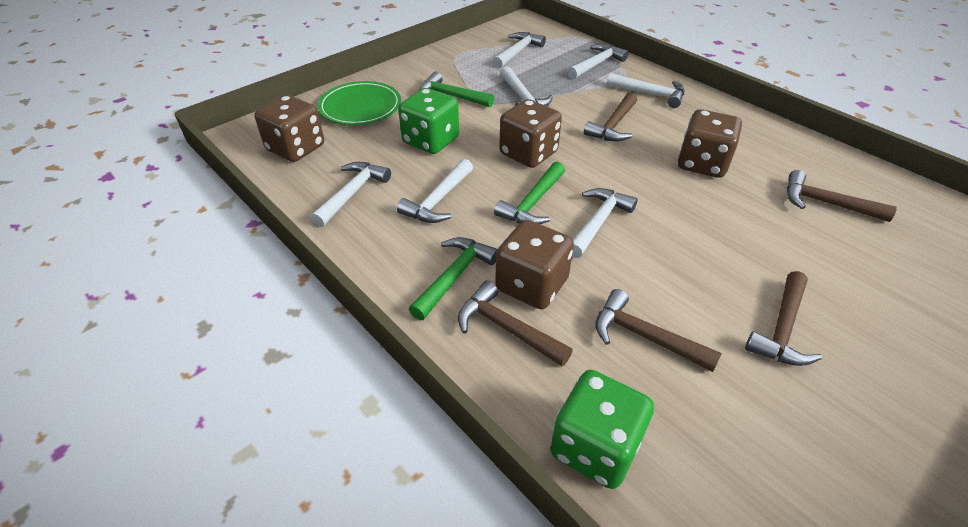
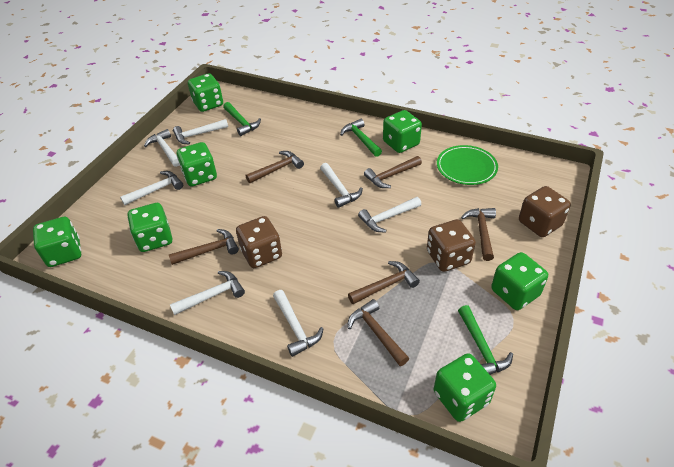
brown dice: 4 -> 3
brown hammer: 5 -> 6
green dice: 2 -> 7

